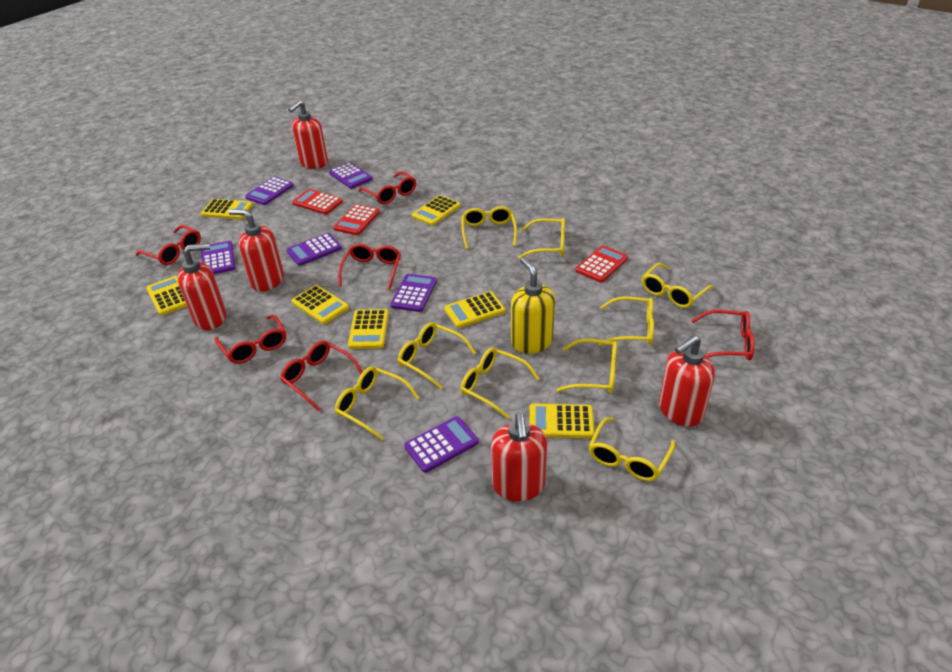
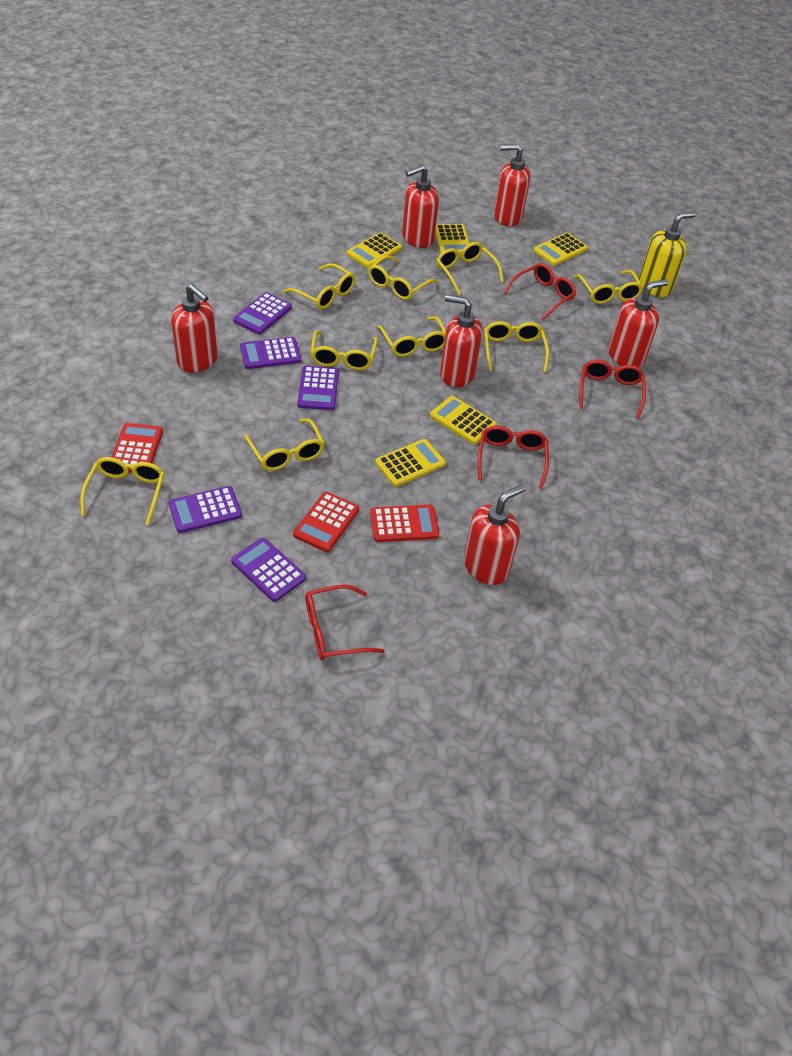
purple calculator: 6 -> 5
red glasses: 6 -> 4
red soap dispenser: 5 -> 6
yellow calculator: 7 -> 5

